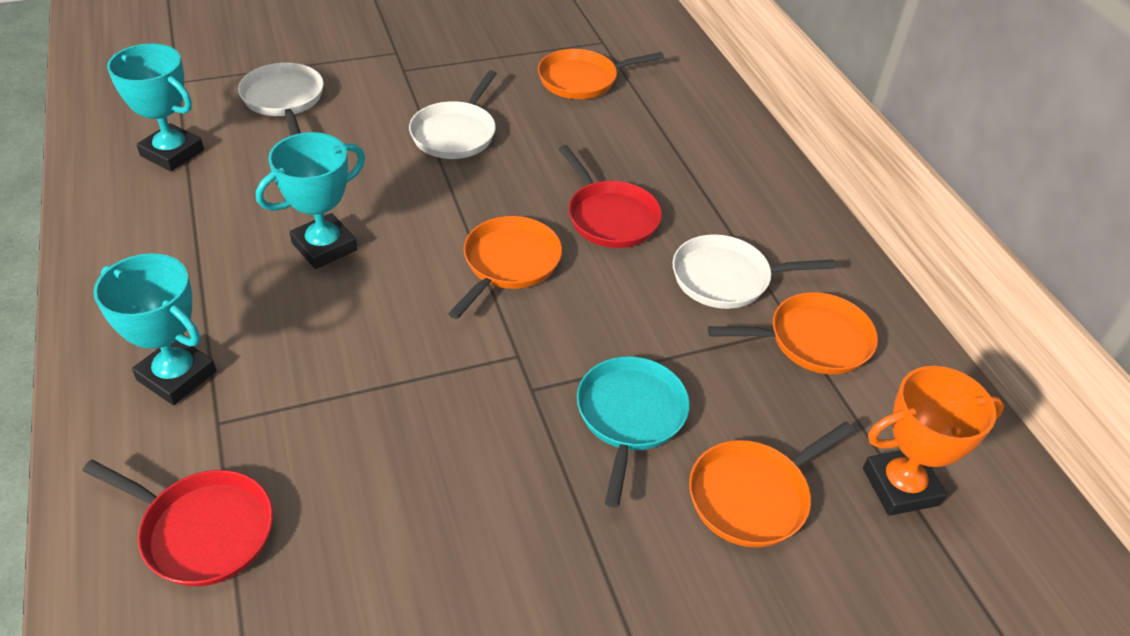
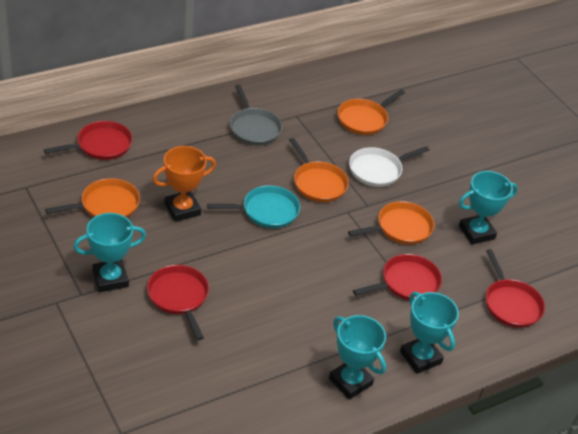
grey pan: 0 -> 1
red pan: 2 -> 4
turquoise trophy: 3 -> 4
white pan: 3 -> 1

